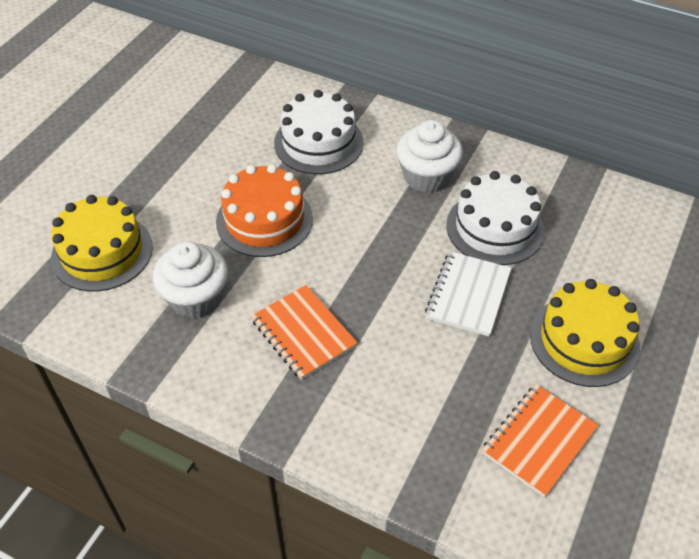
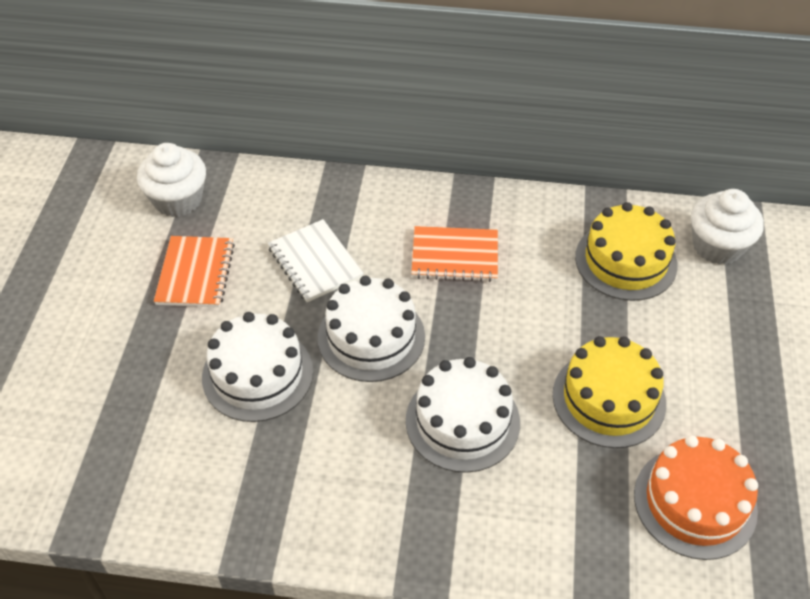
white cake: 2 -> 3

